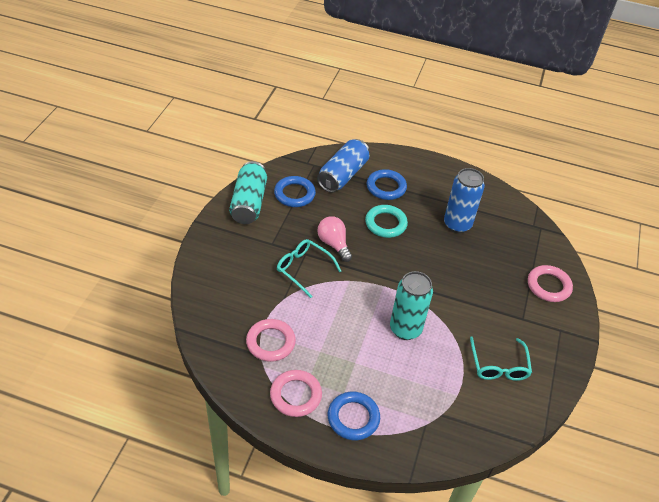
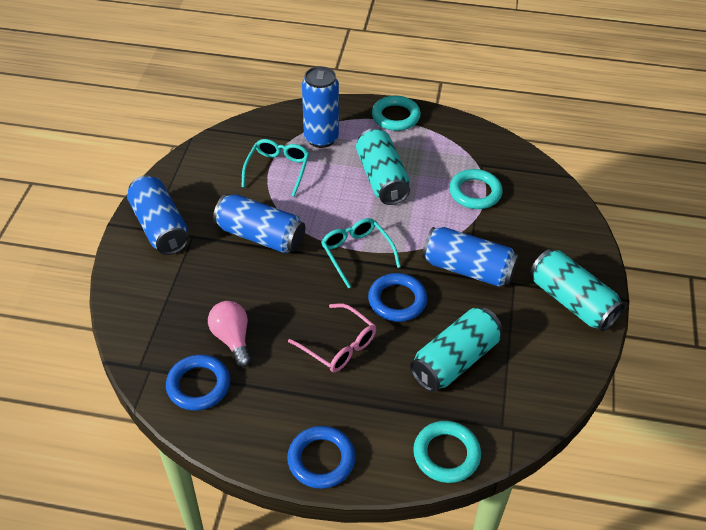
blue can: 2 -> 4
pink glasses: 0 -> 1
pink ring: 3 -> 0
turquoise can: 2 -> 3
turquoise ring: 1 -> 3

